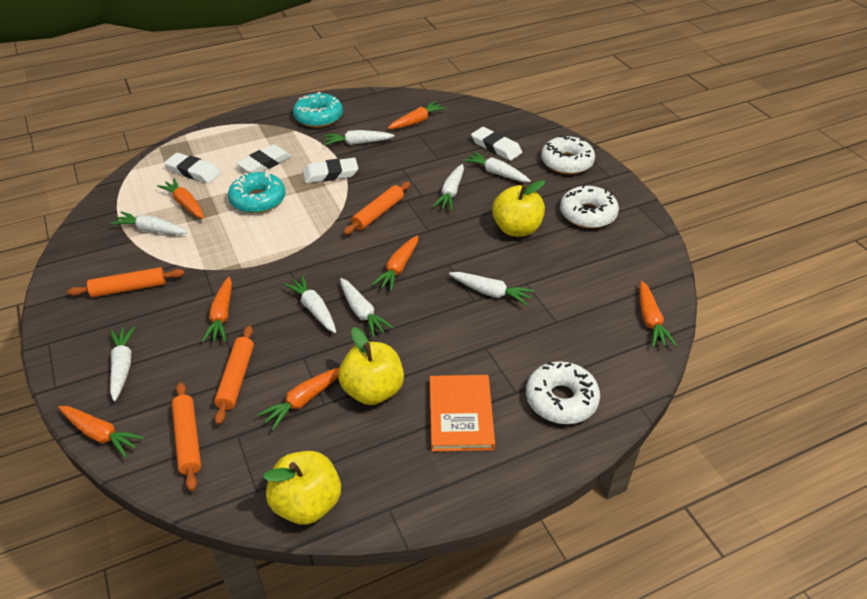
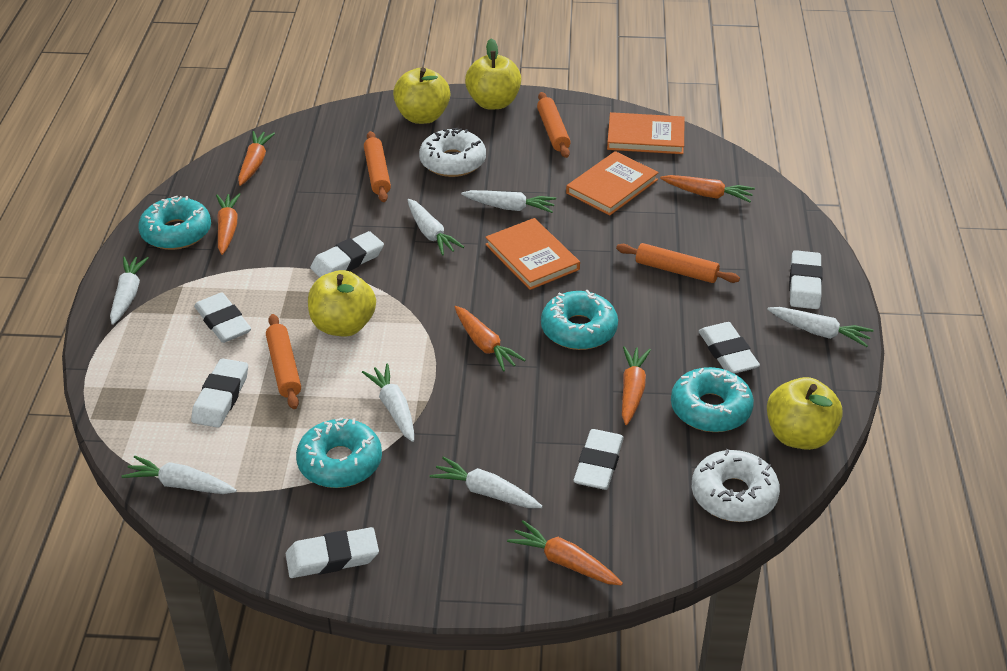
orange book: 1 -> 3
orange carrot: 7 -> 6
turquoise donut: 2 -> 4
white carrot: 8 -> 7
white donut: 3 -> 2
white eraser: 4 -> 7
yellow apple: 3 -> 4

